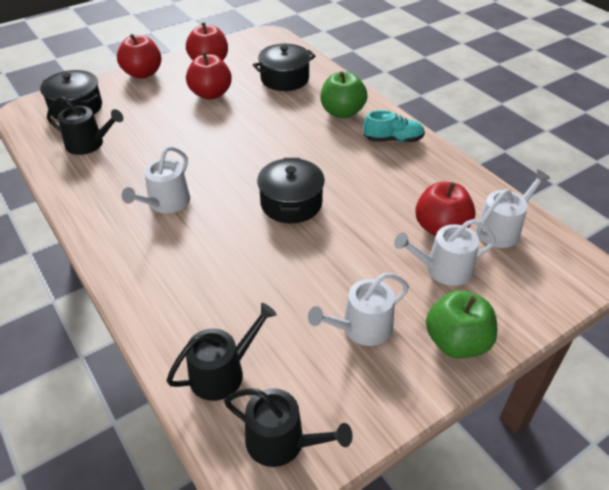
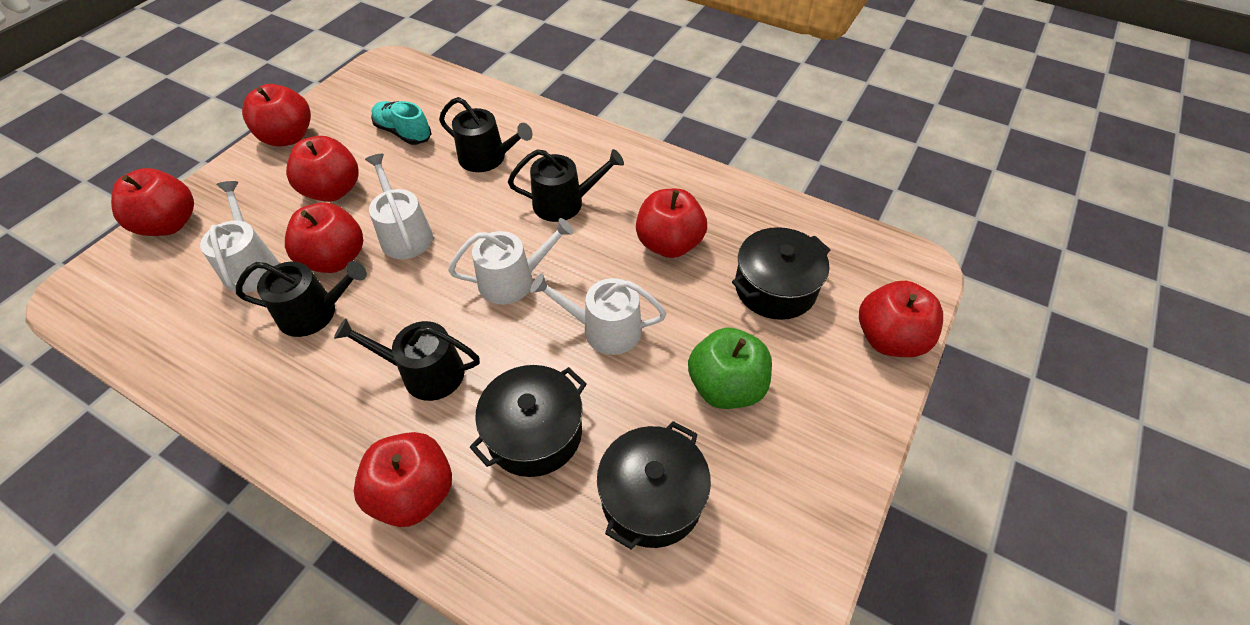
black watering can: 3 -> 4
green apple: 2 -> 1
red apple: 4 -> 7

